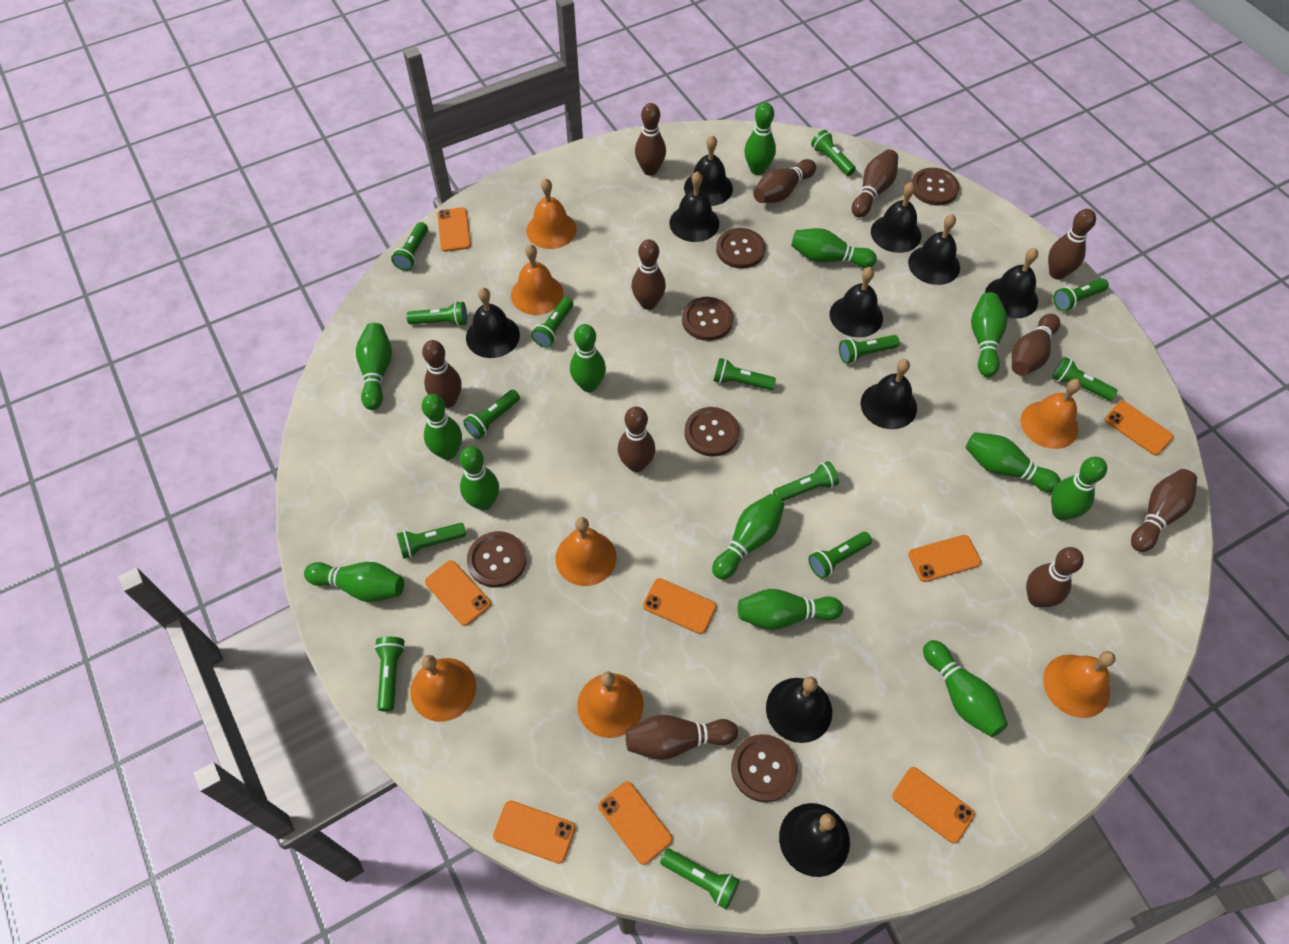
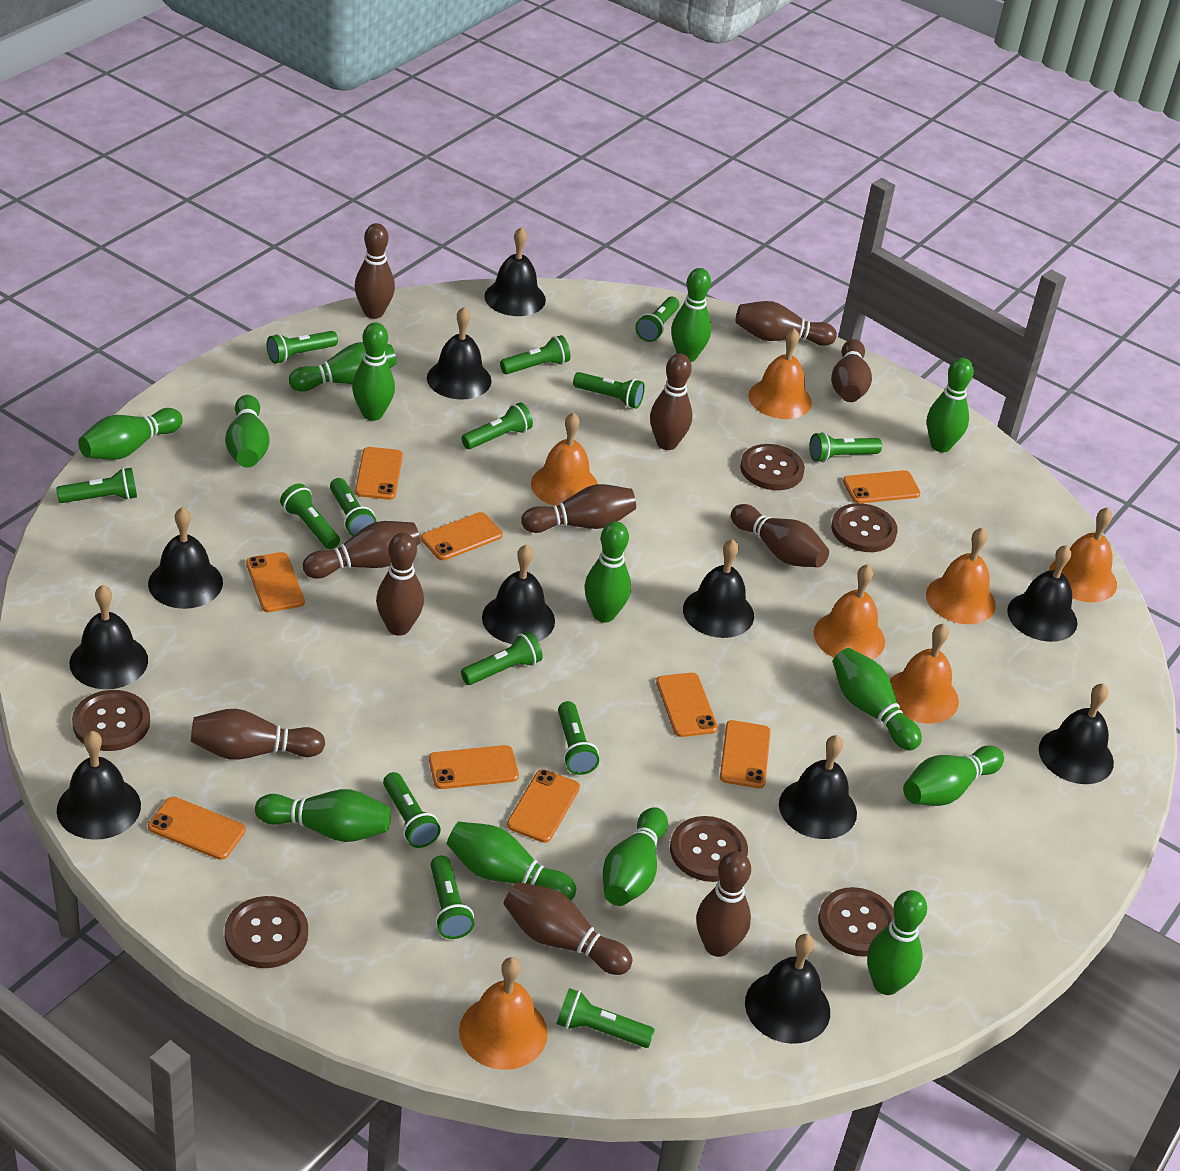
black bell: 10 -> 11
orange phone: 8 -> 9

